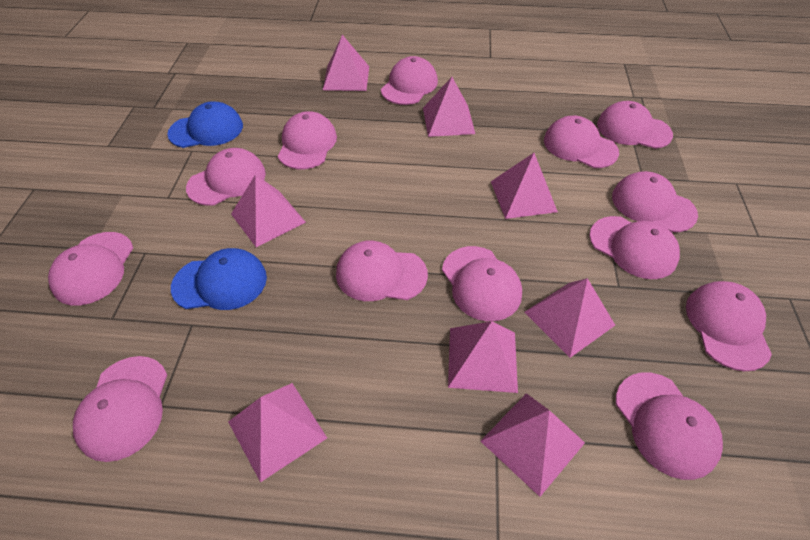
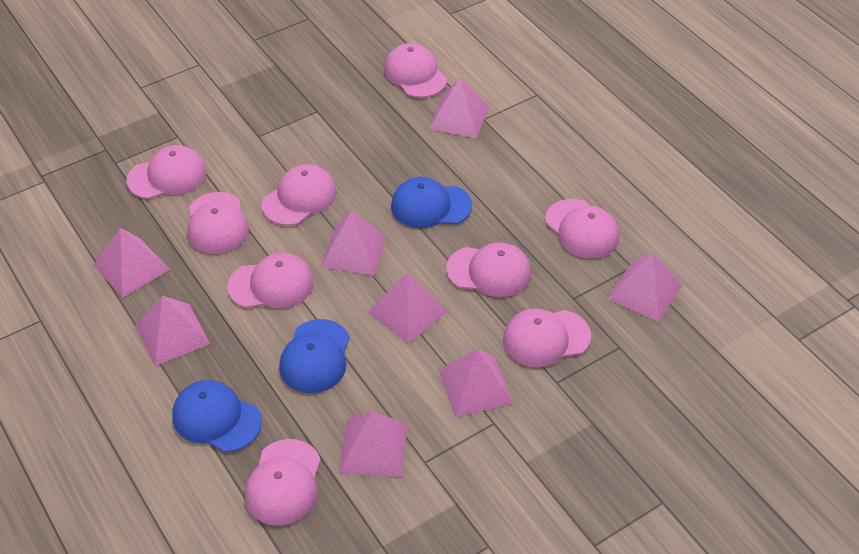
blue cap: 2 -> 3
pink cap: 13 -> 9

